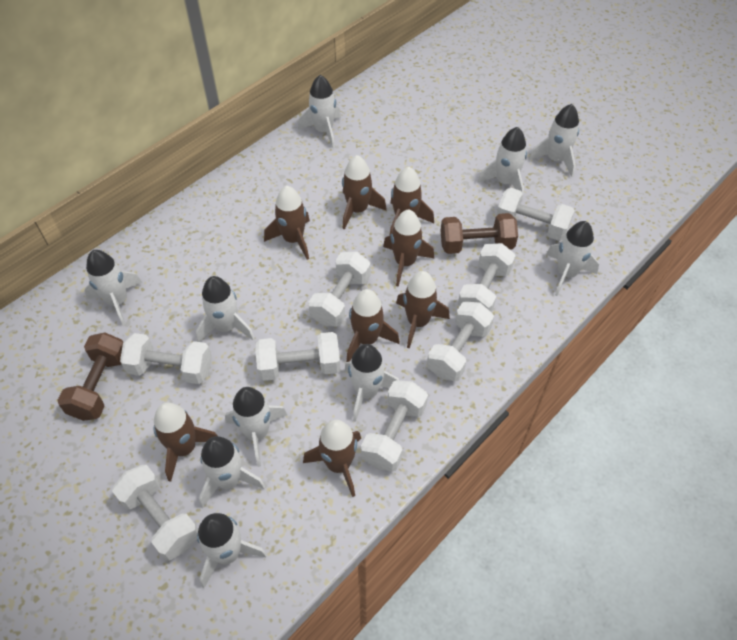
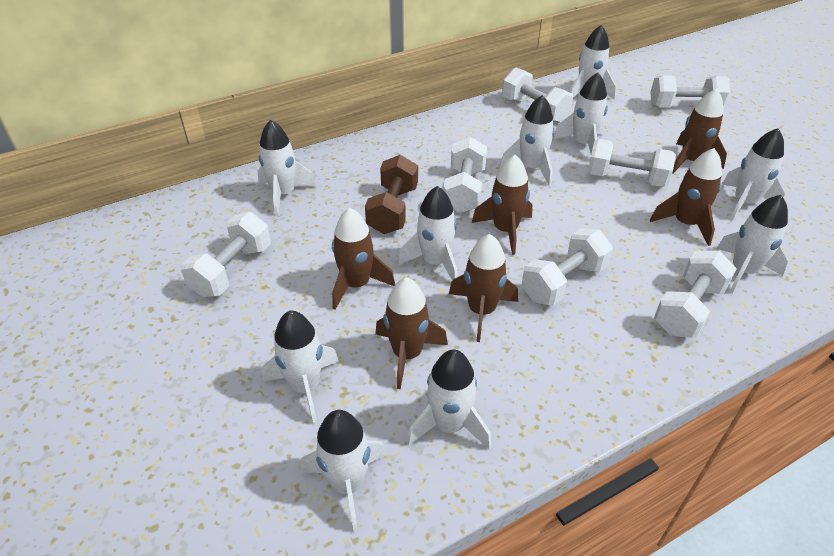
brown dumbbell: 2 -> 1
brown rocket: 8 -> 6
white dumbbell: 8 -> 7

